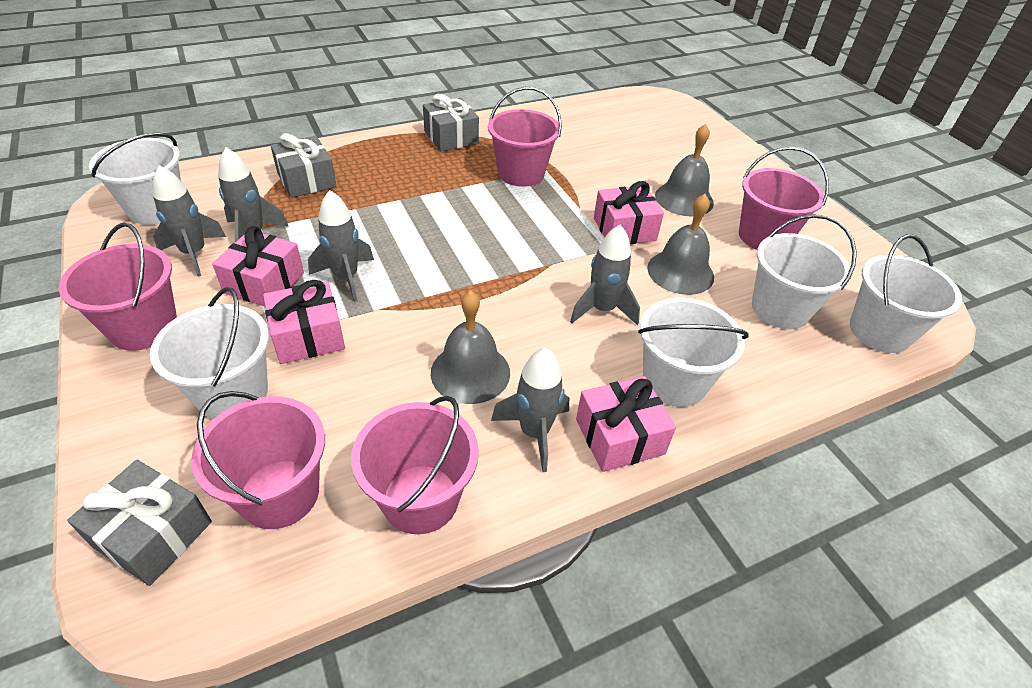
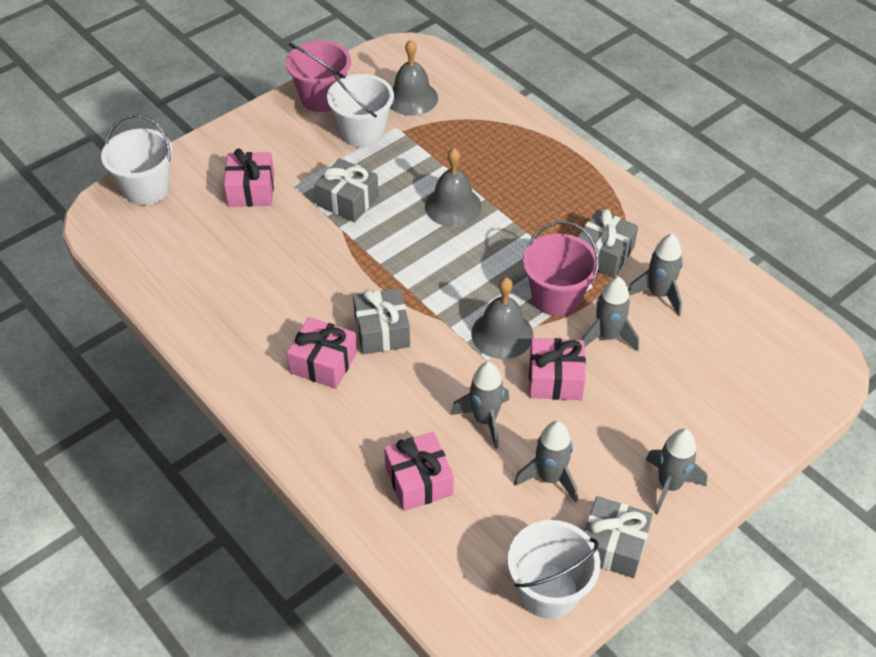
grey gift: 3 -> 4
pink bucket: 5 -> 2
white bucket: 5 -> 3

